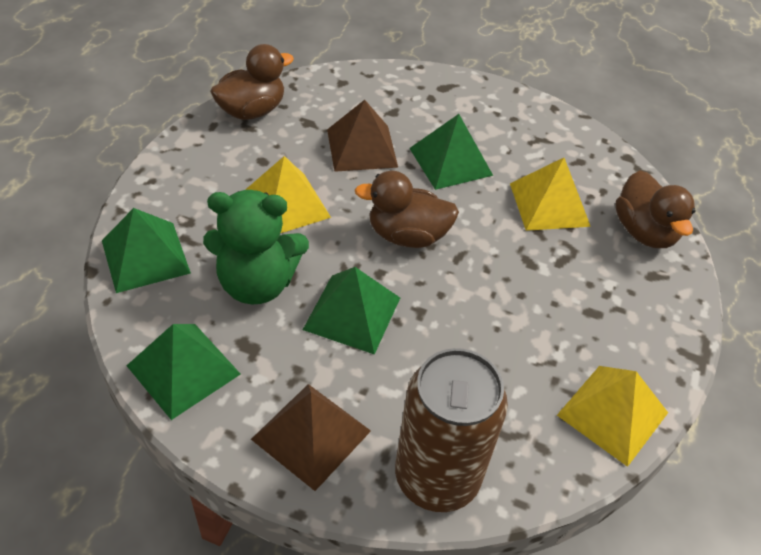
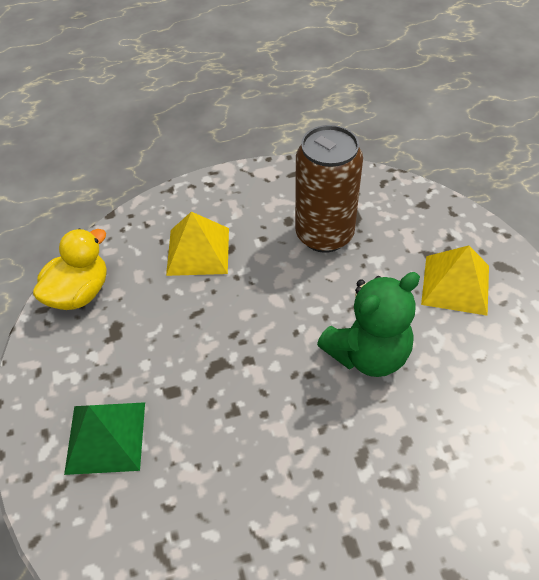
brown duck: 3 -> 0
brown pyramid: 2 -> 0
green pyramid: 4 -> 1
yellow duck: 0 -> 1
yellow pyramid: 3 -> 2

